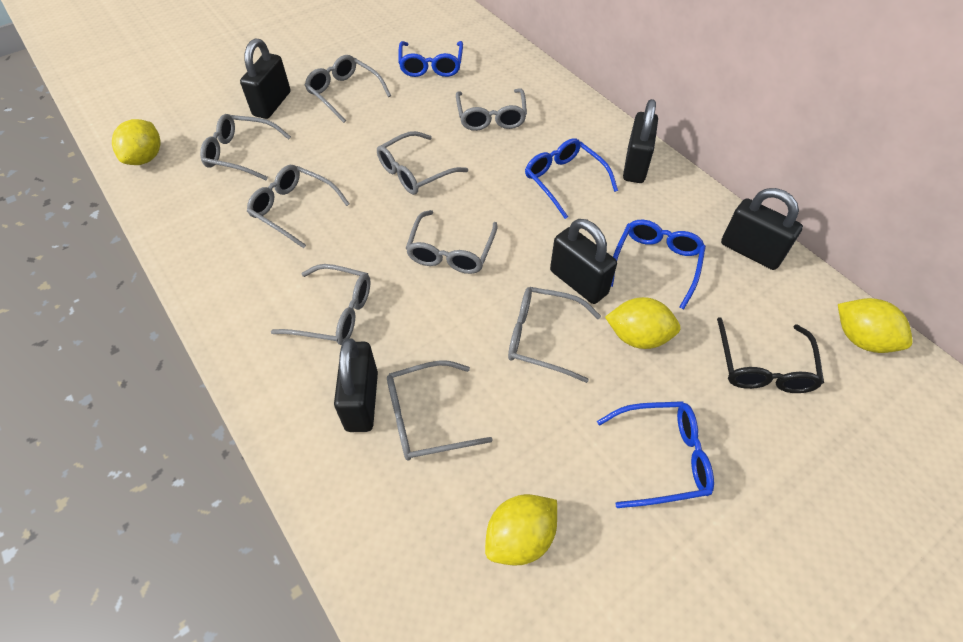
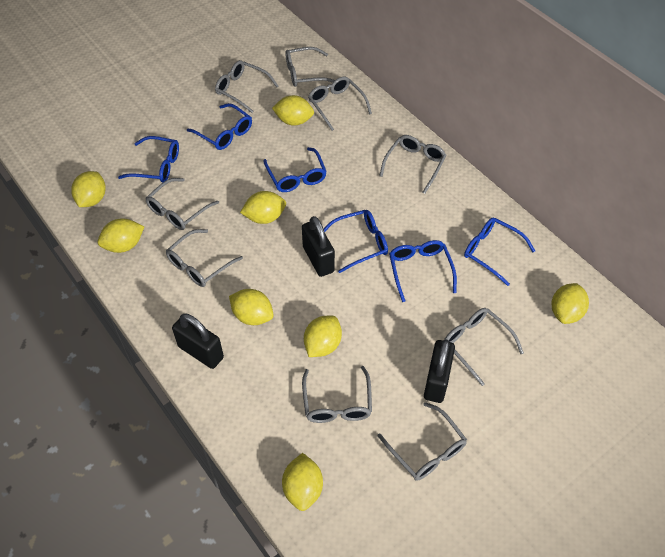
black glasses: 1 -> 0
black padlock: 5 -> 3
blue glasses: 4 -> 6
yellow lemon: 4 -> 8

